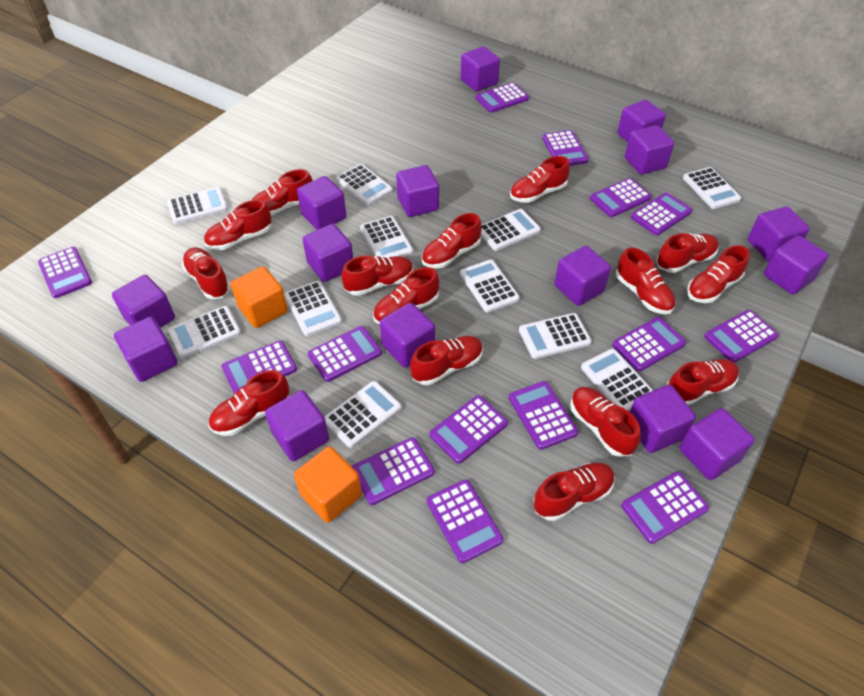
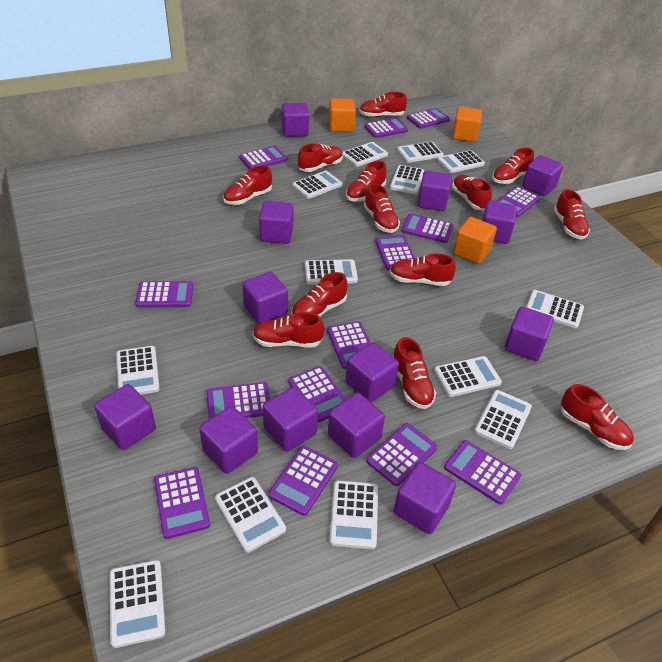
orange cube: 2 -> 3
purple cube: 15 -> 13
red shoe: 15 -> 13
white calculator: 11 -> 13

